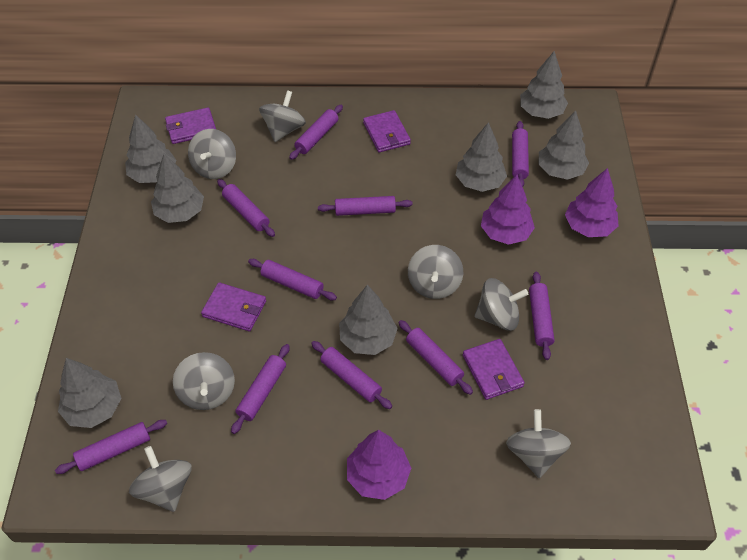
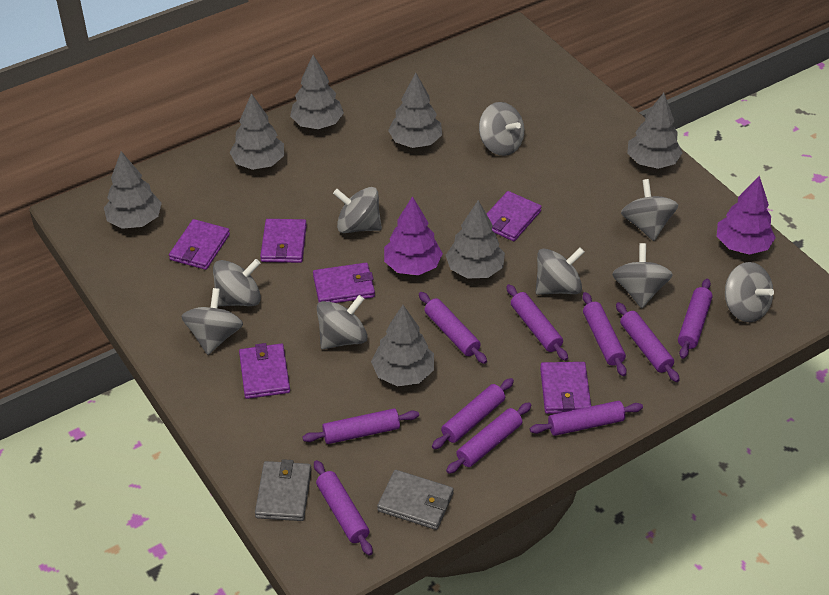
grey spinning top: 7 -> 9
grey wallet: 0 -> 2
purple tree: 3 -> 2
purple wallet: 4 -> 6

